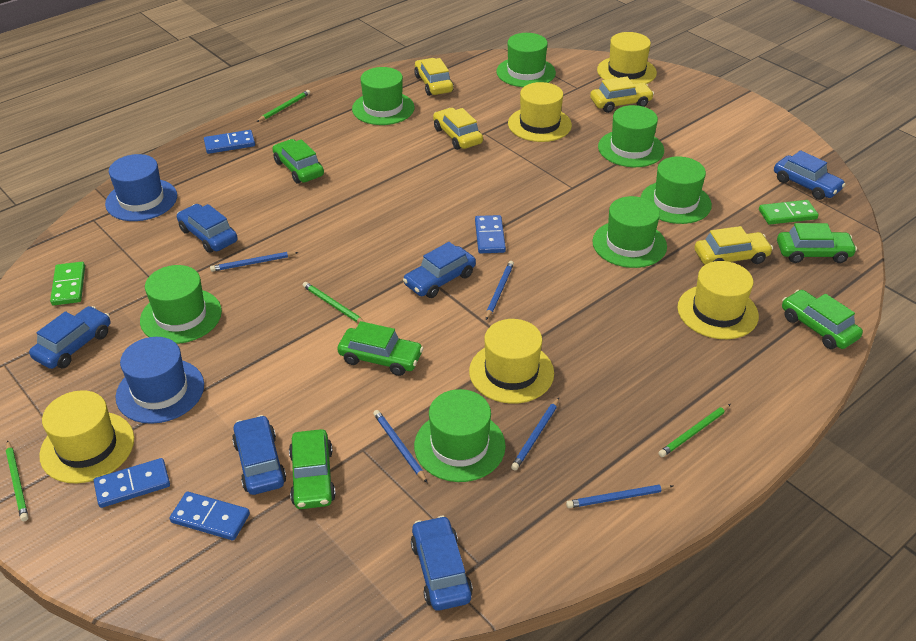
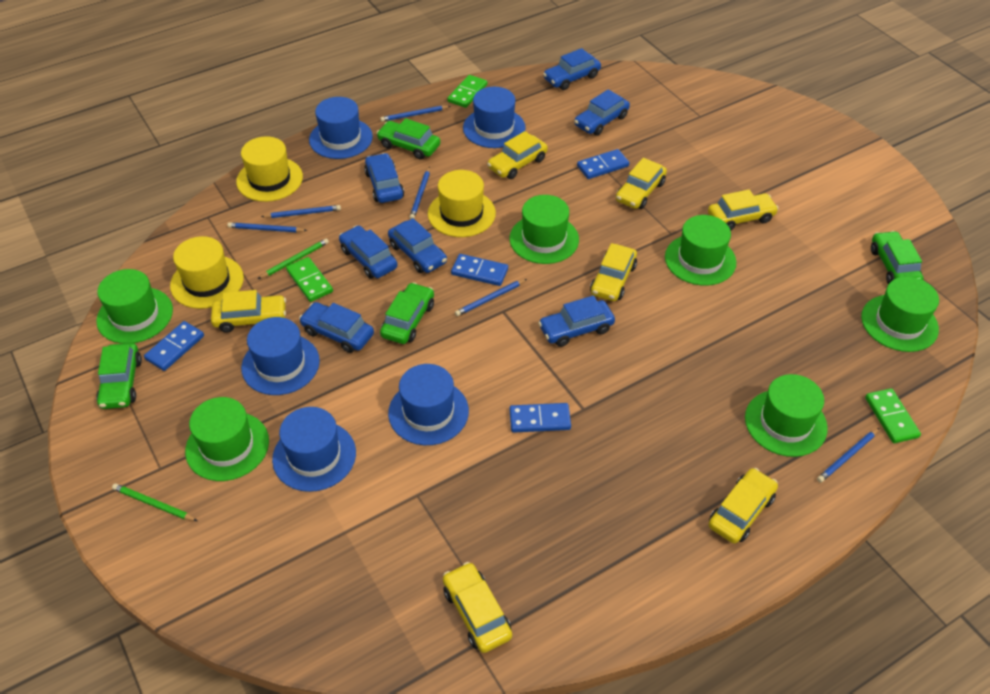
blue car: 6 -> 7
blue hat: 2 -> 5
blue pencil: 5 -> 6
green car: 5 -> 4
green domino: 2 -> 3
green hat: 7 -> 6
green pencil: 4 -> 2
yellow car: 4 -> 7
yellow hat: 5 -> 3

